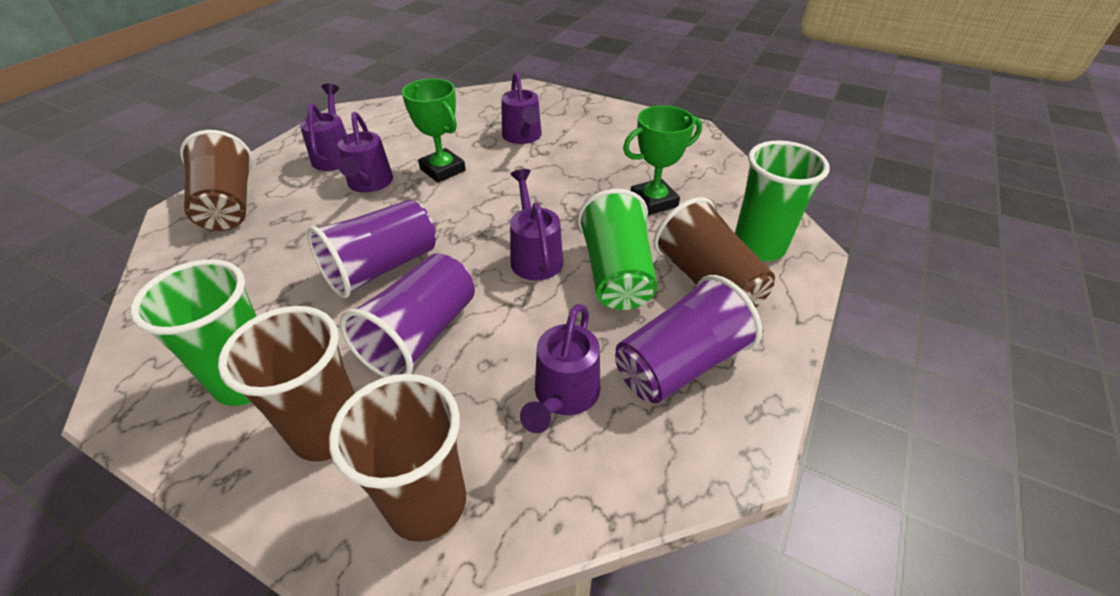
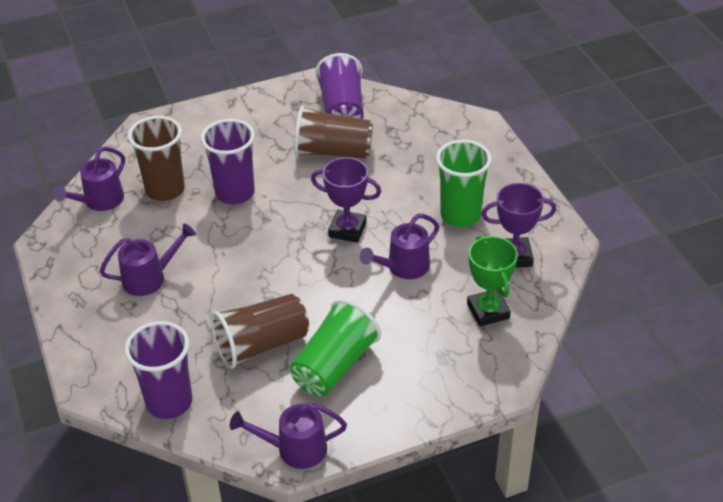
brown cup: 4 -> 3
green cup: 3 -> 2
green trophy: 2 -> 1
purple trophy: 0 -> 2
purple watering can: 5 -> 4

